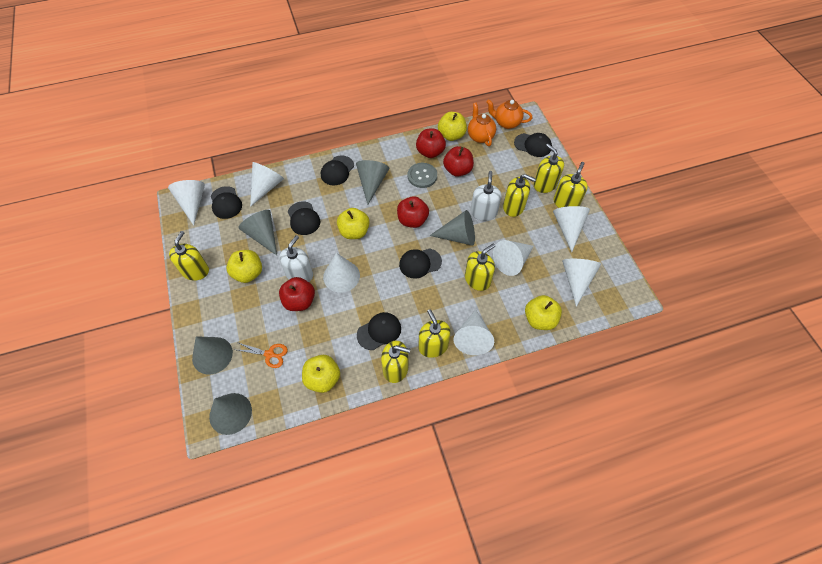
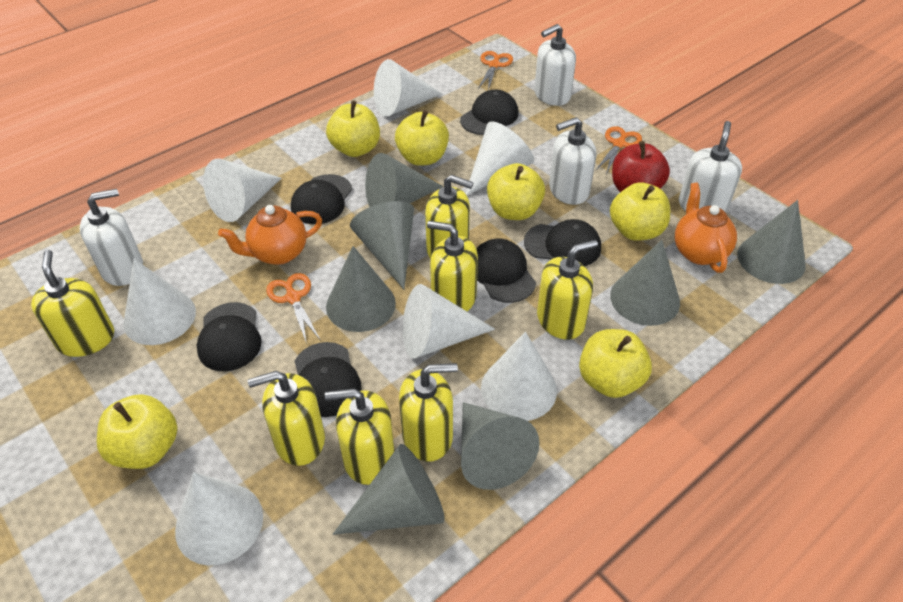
grey button: 1 -> 0
grey cone: 5 -> 7
orange scissors: 1 -> 3
red apple: 4 -> 1
white soap dispenser: 2 -> 4
yellow apple: 5 -> 6

